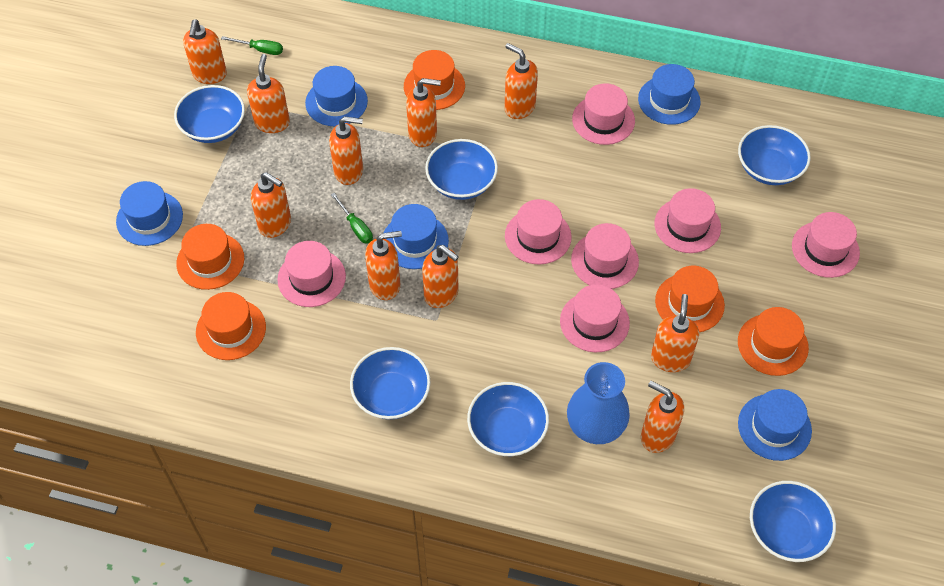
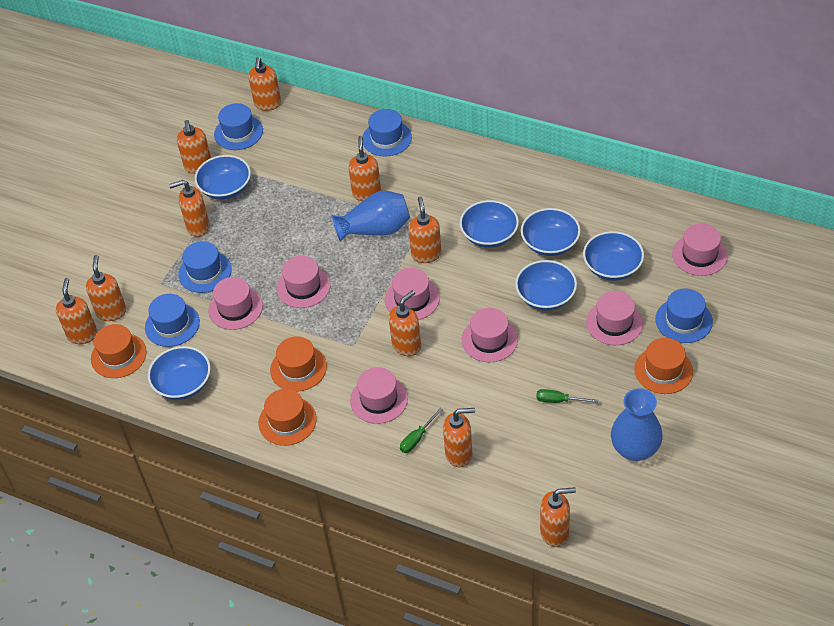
blue vase: 1 -> 2
orange hat: 5 -> 4

